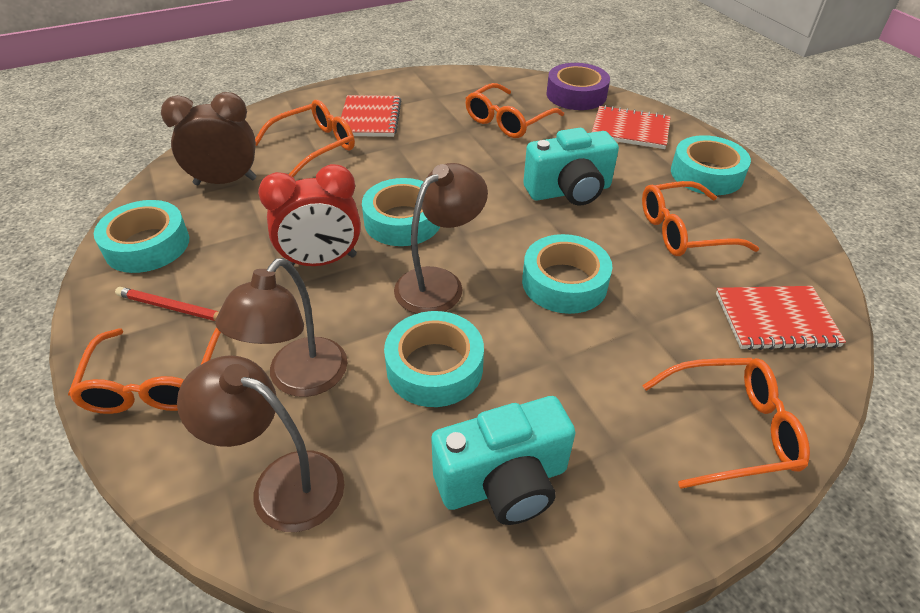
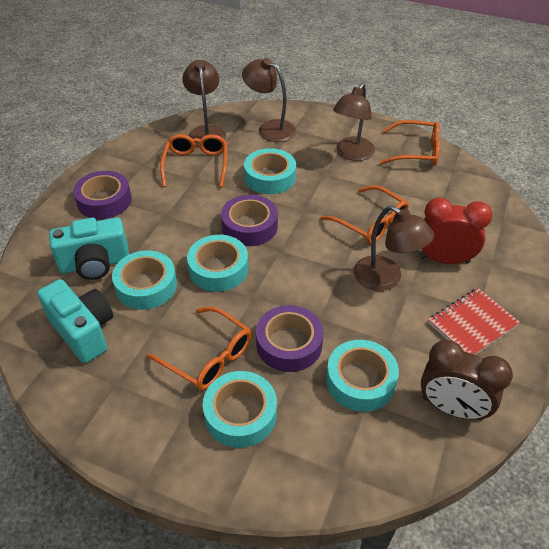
brown lamp: 3 -> 4
orange glasses: 5 -> 4
purple tape: 1 -> 3
red notebook: 3 -> 1
red pencil: 1 -> 0

